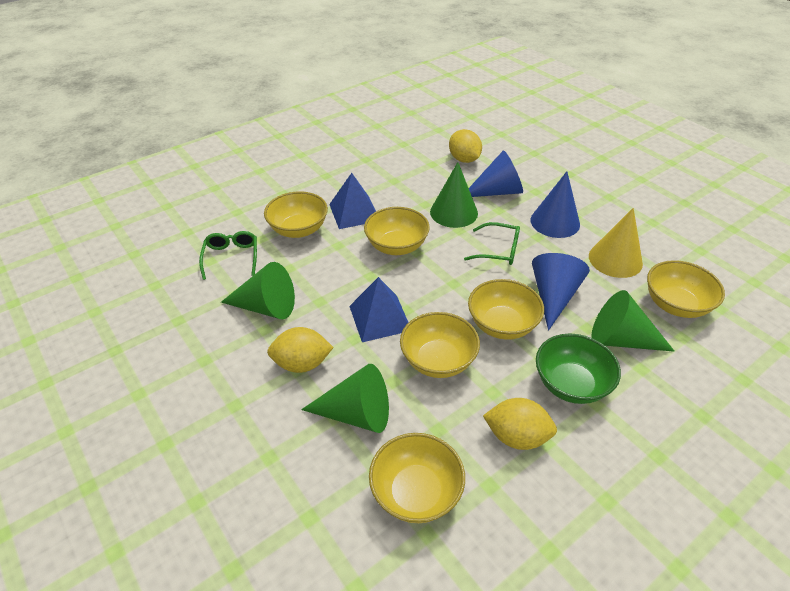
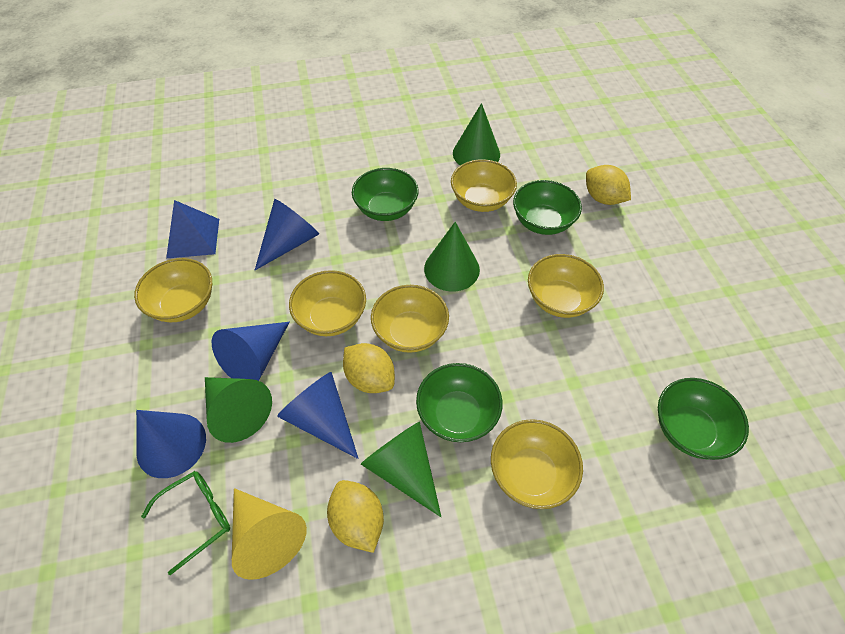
blue cone: 3 -> 4
blue pyramid: 2 -> 1
green bowl: 1 -> 4
green glasses: 2 -> 1

